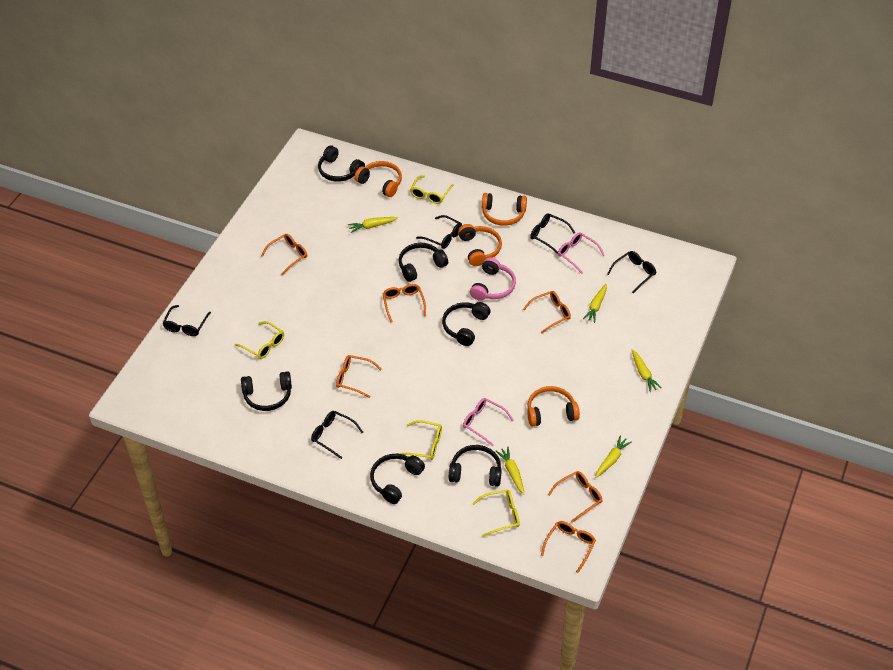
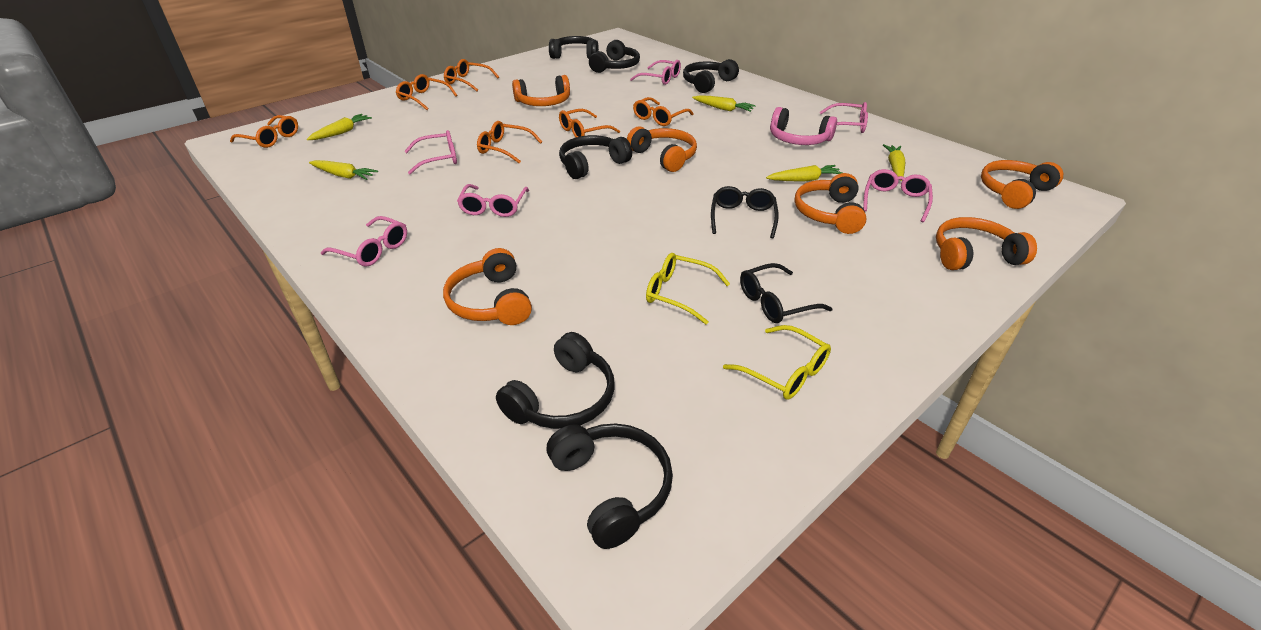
black glasses: 5 -> 2
orange headphones: 4 -> 6
pink glasses: 2 -> 6
yellow glasses: 4 -> 2

